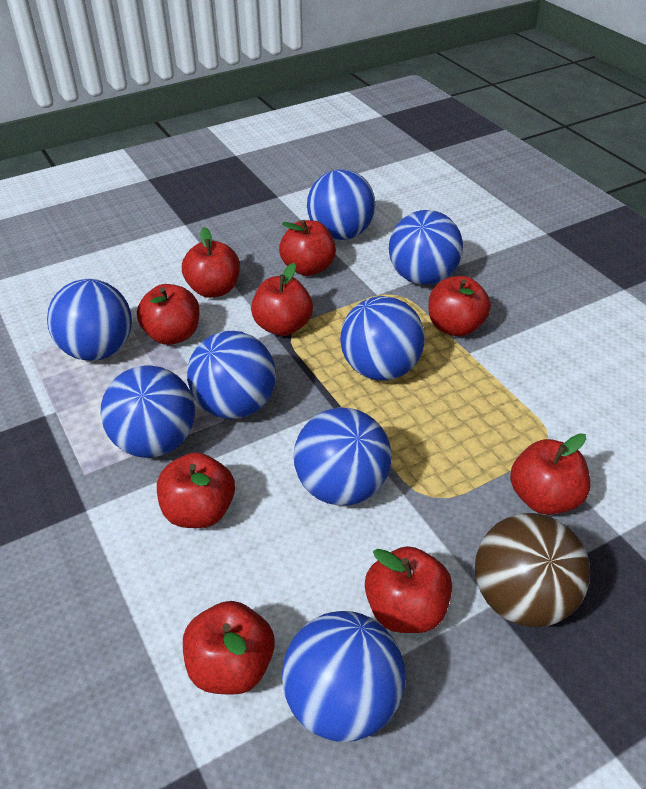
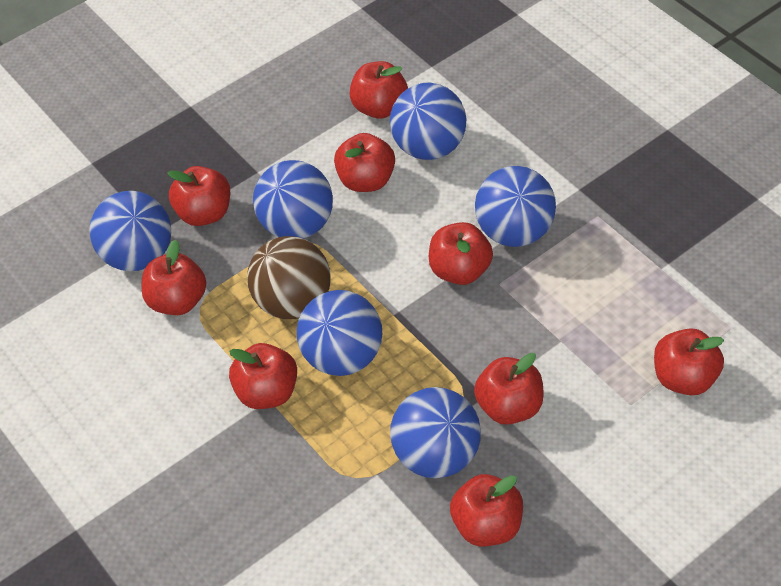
blue ball: 8 -> 6

